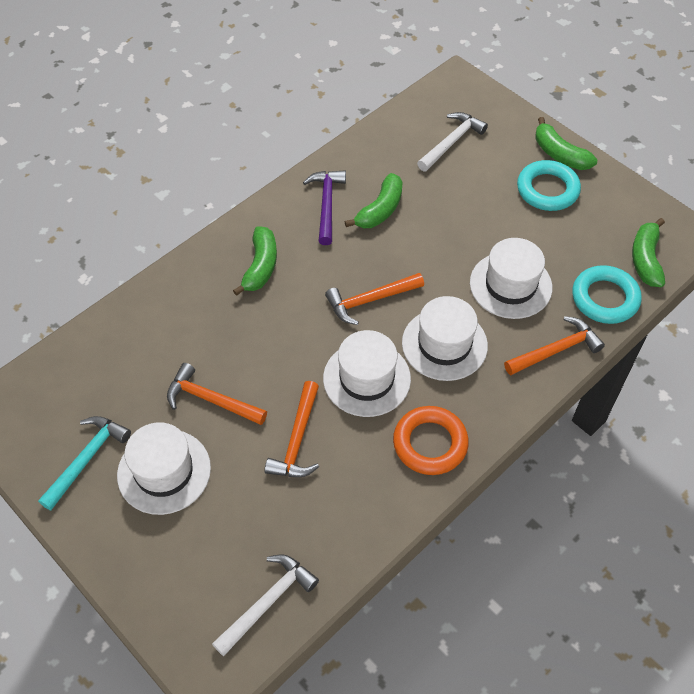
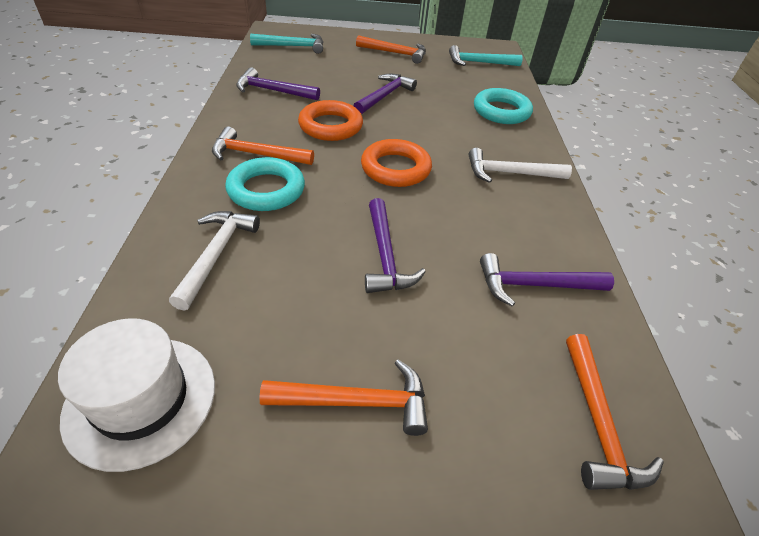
green banana: 4 -> 0
orange ring: 1 -> 2
purple hammer: 1 -> 4
turquoise hammer: 1 -> 2
white hat: 4 -> 1

